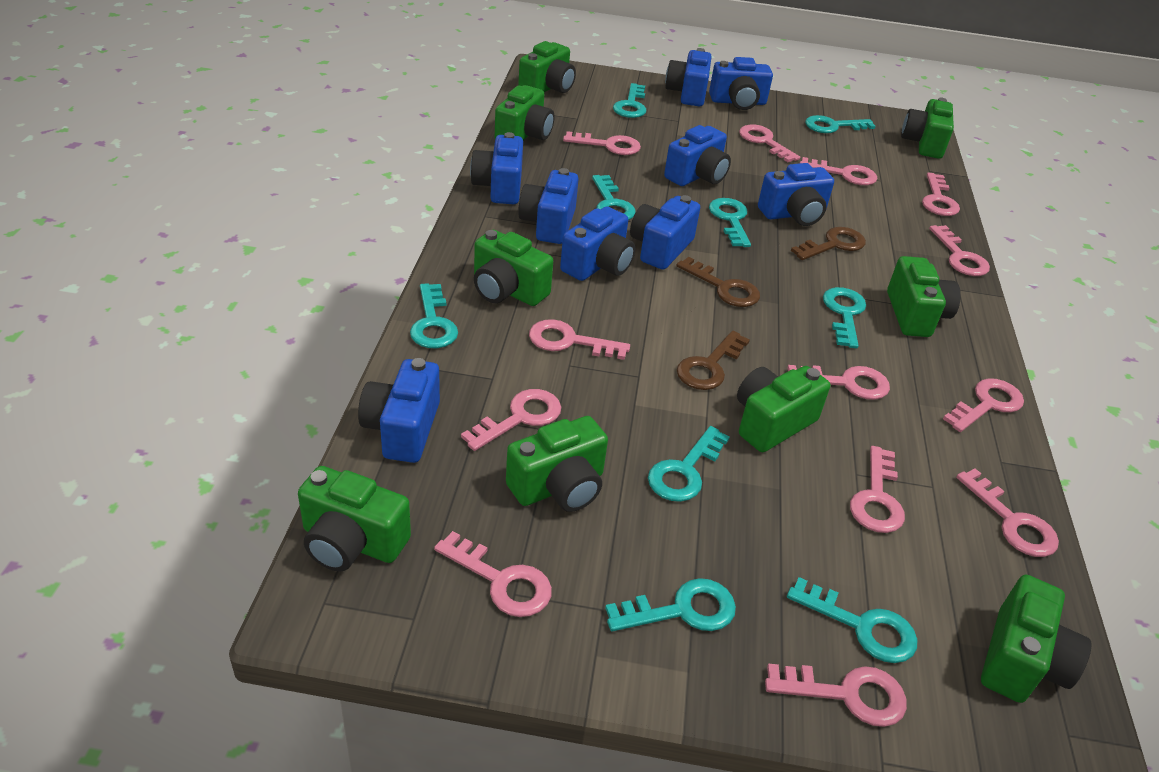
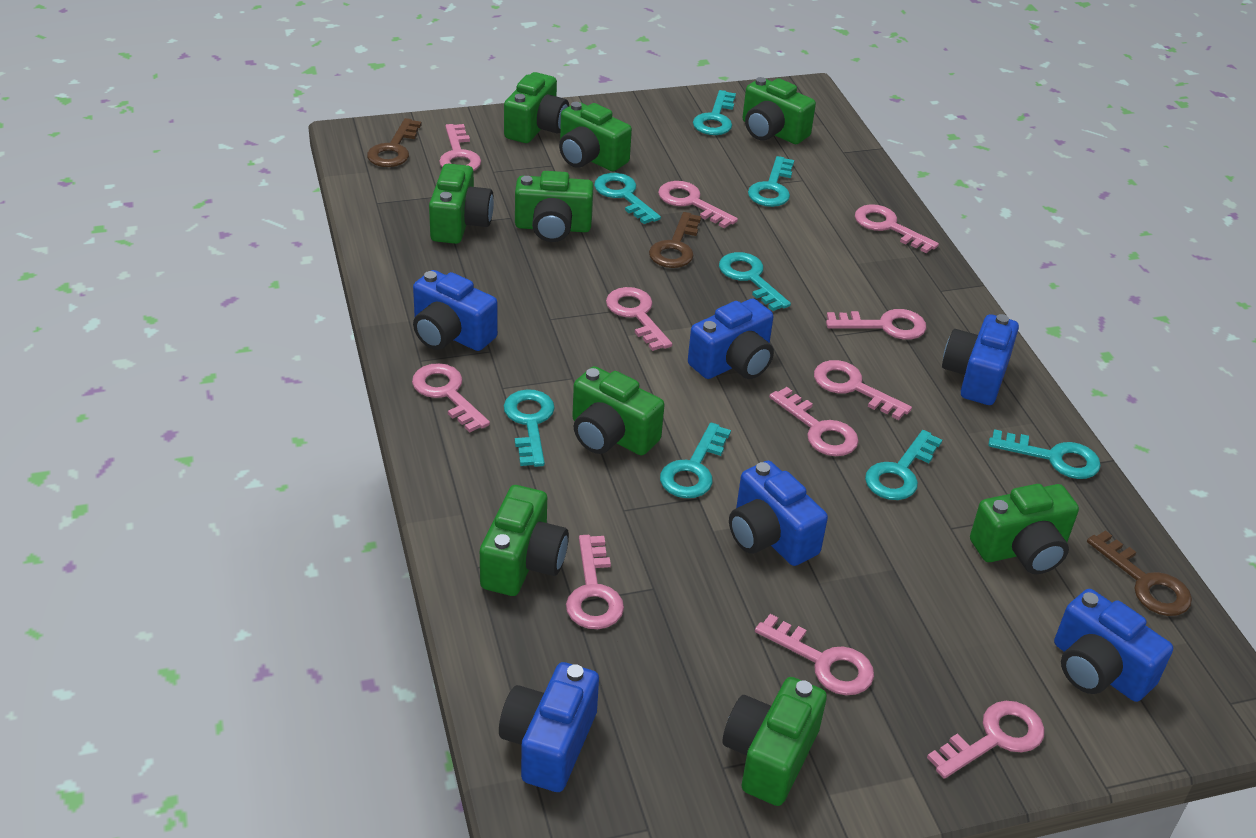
blue camera: 9 -> 6
pink key: 13 -> 11
turquoise key: 9 -> 8

